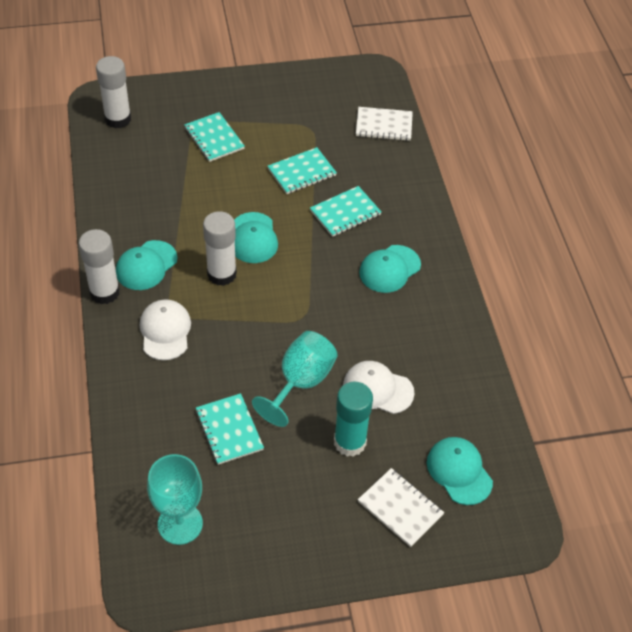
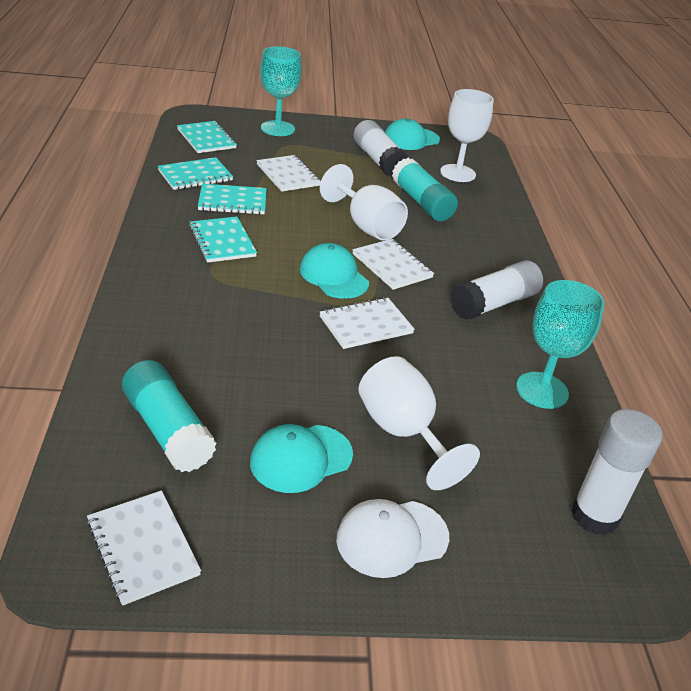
turquoise cap: 4 -> 3
turquoise glue stick: 1 -> 2
white cap: 2 -> 1
white goblet: 0 -> 3
white notebook: 2 -> 4

